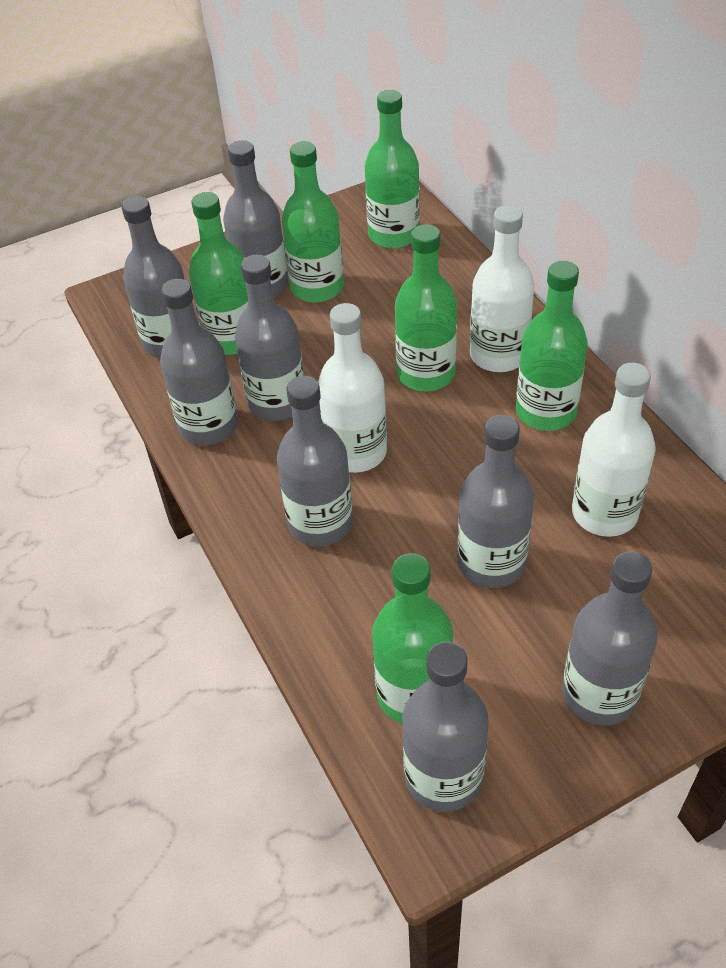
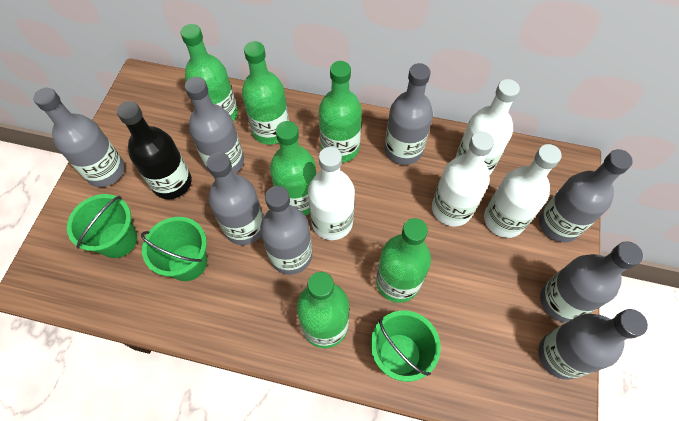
black bottle: 0 -> 1
green bucket: 0 -> 3
white bottle: 3 -> 4

